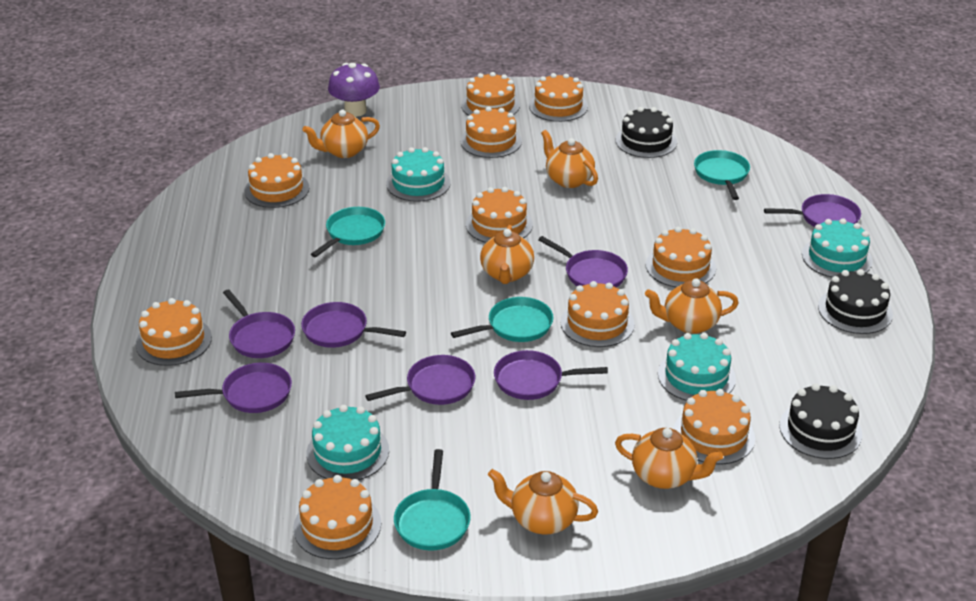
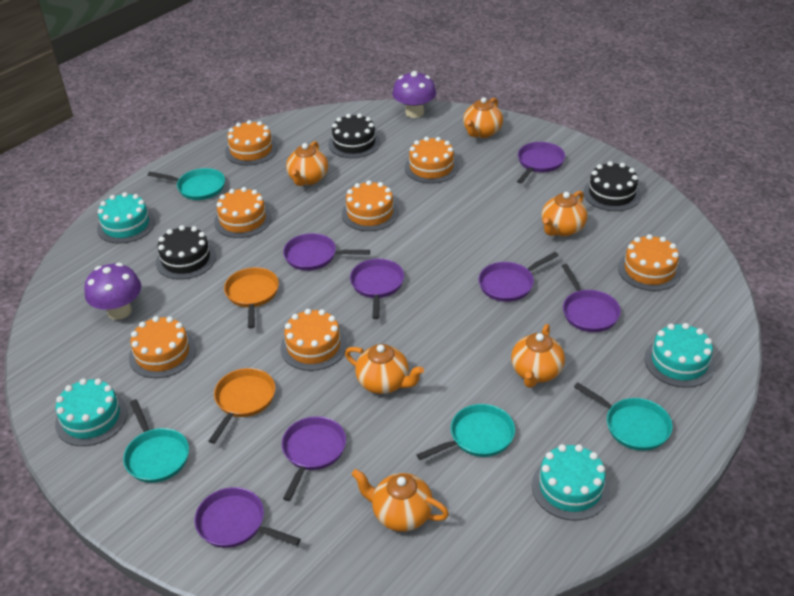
orange cake: 10 -> 7
orange pan: 0 -> 2
purple mushroom: 1 -> 2

